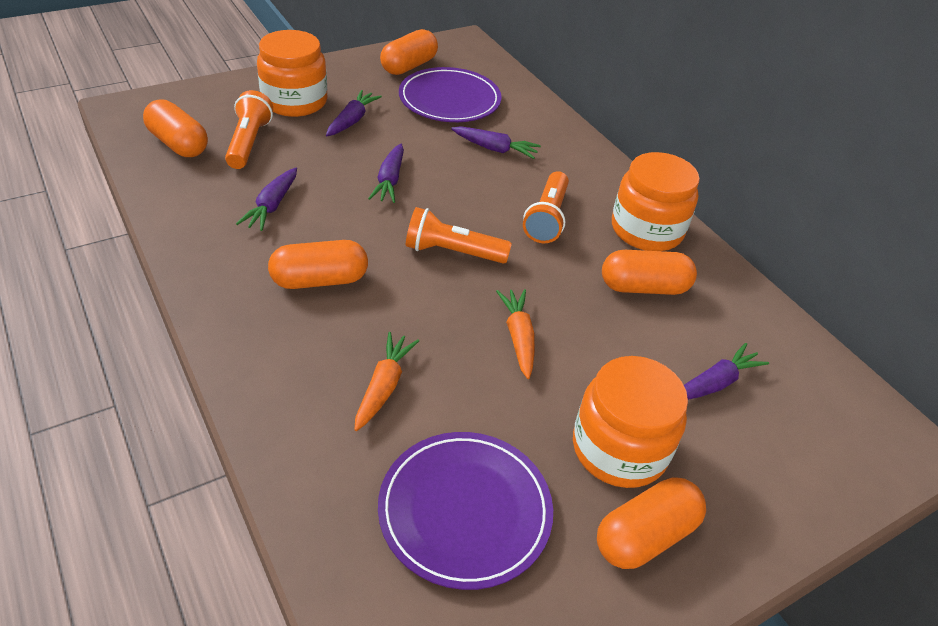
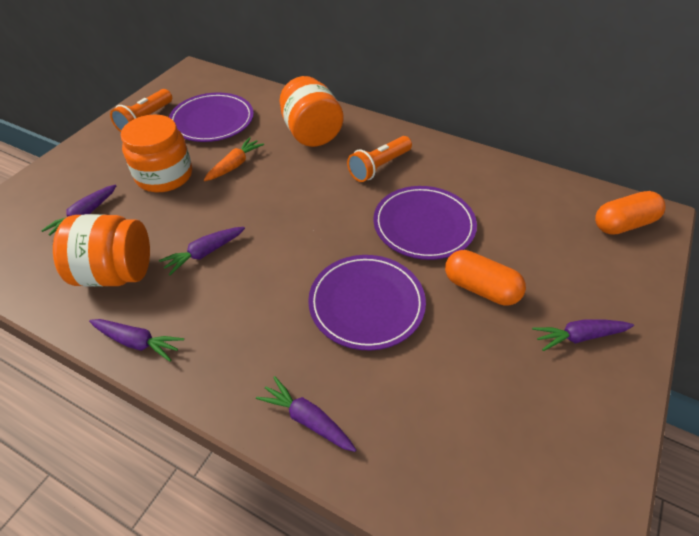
orange capsule: 5 -> 2
orange carrot: 2 -> 1
orange flashlight: 3 -> 2
purple plate: 2 -> 3

